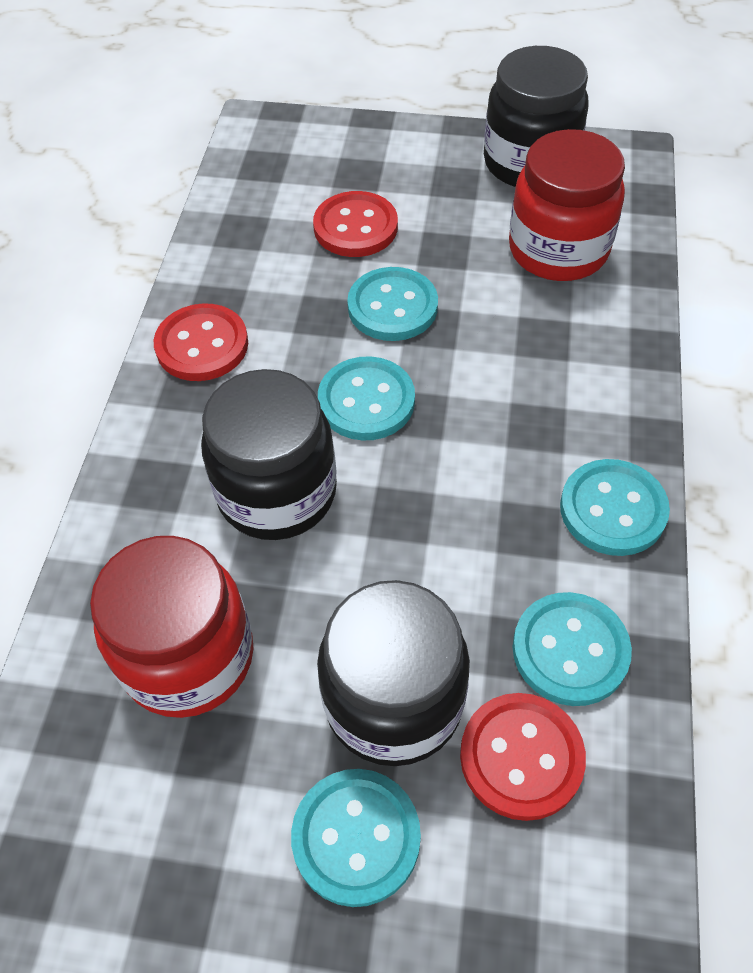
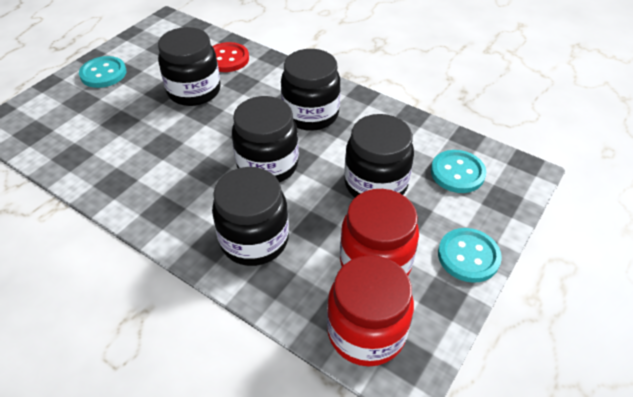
black jar: 3 -> 5
red button: 3 -> 1
turquoise button: 5 -> 3

